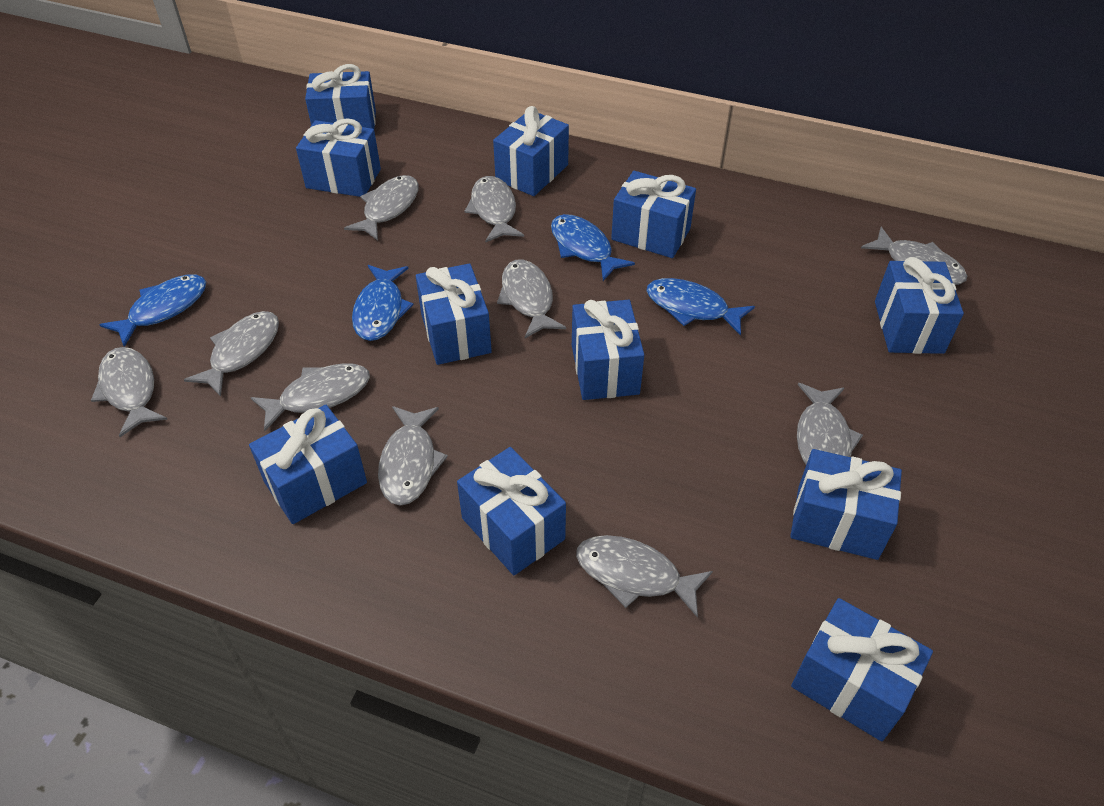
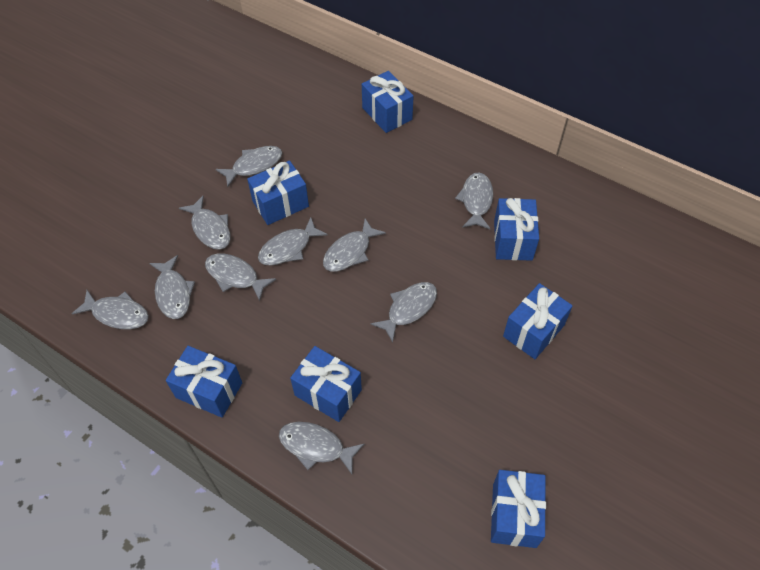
blue fish: 4 -> 0
blue gift: 11 -> 7

